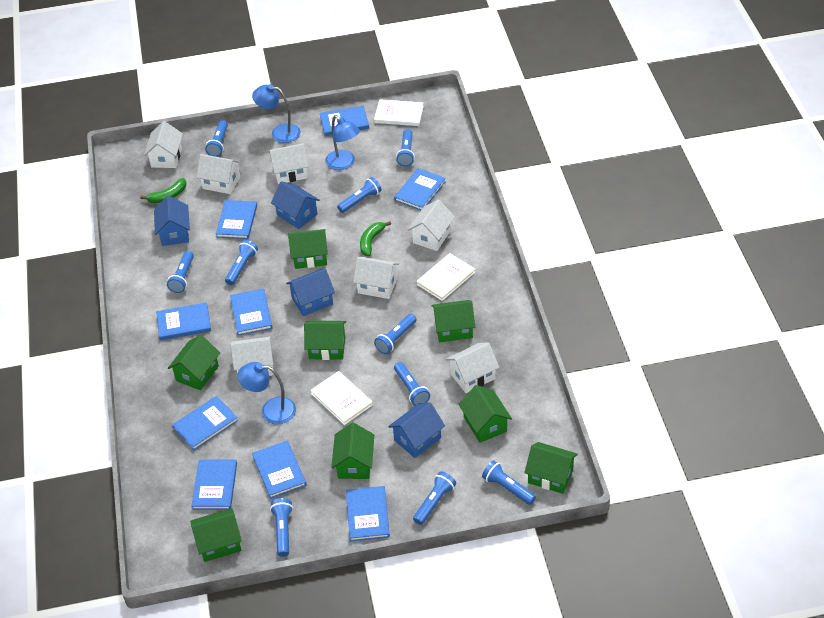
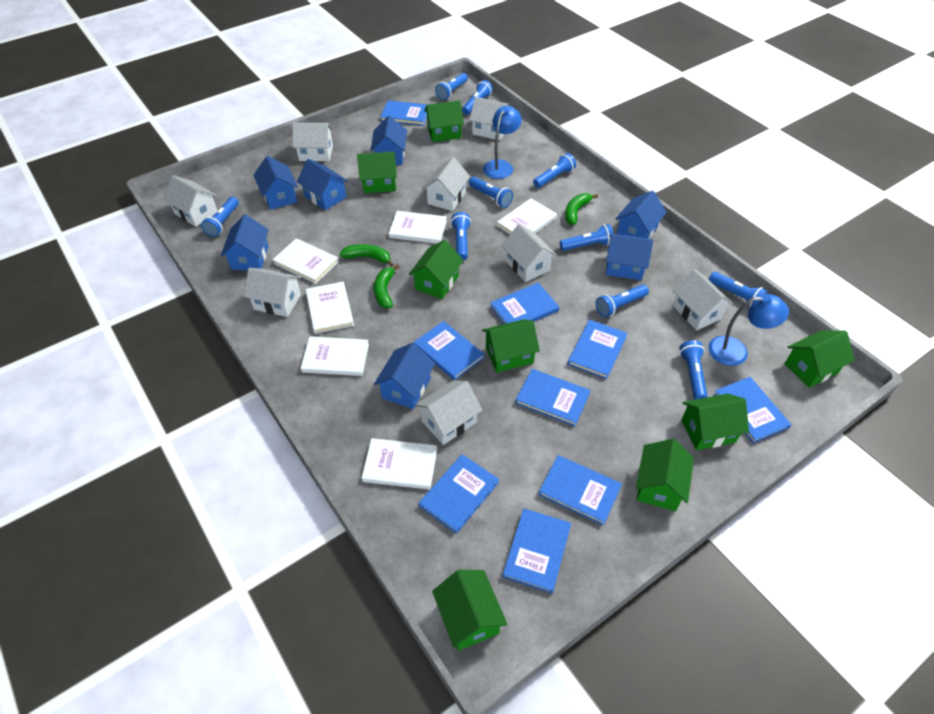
blue house: 4 -> 7
blue lamp: 3 -> 2
green banana: 2 -> 3
white book: 3 -> 6
white house: 7 -> 8

